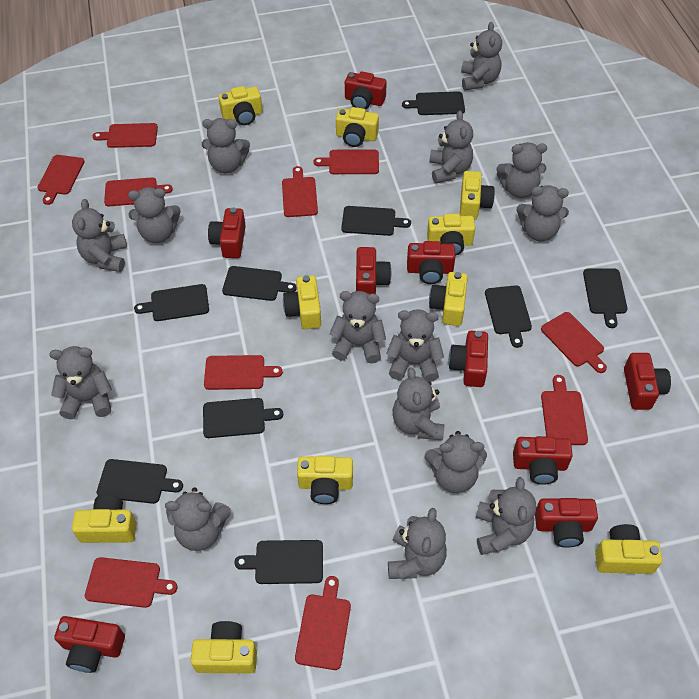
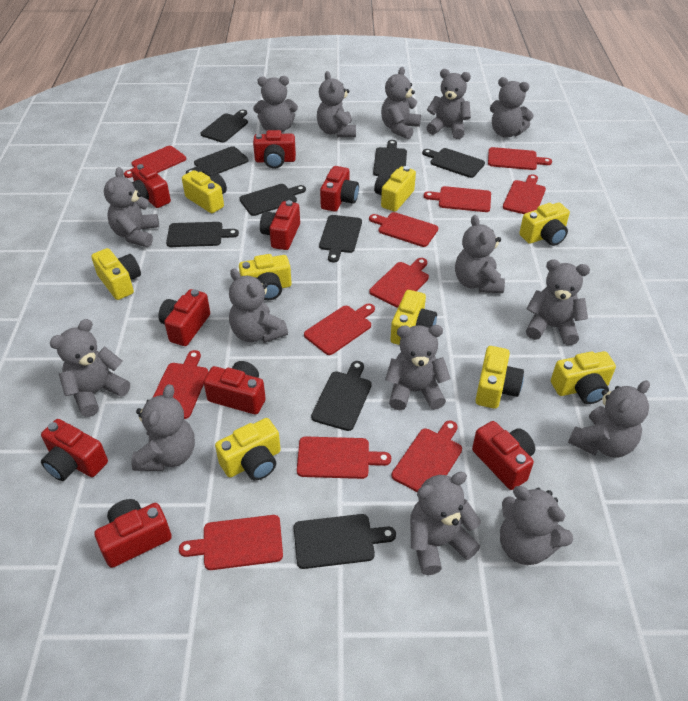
red cutting board: 10 -> 11
yellow camera: 10 -> 9

